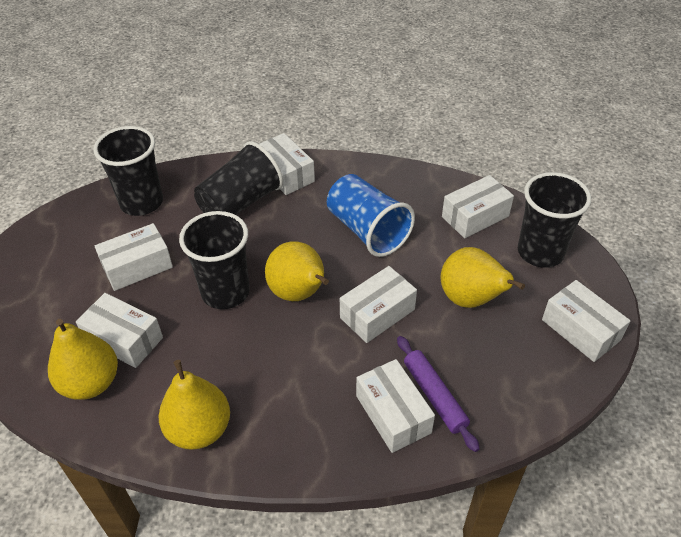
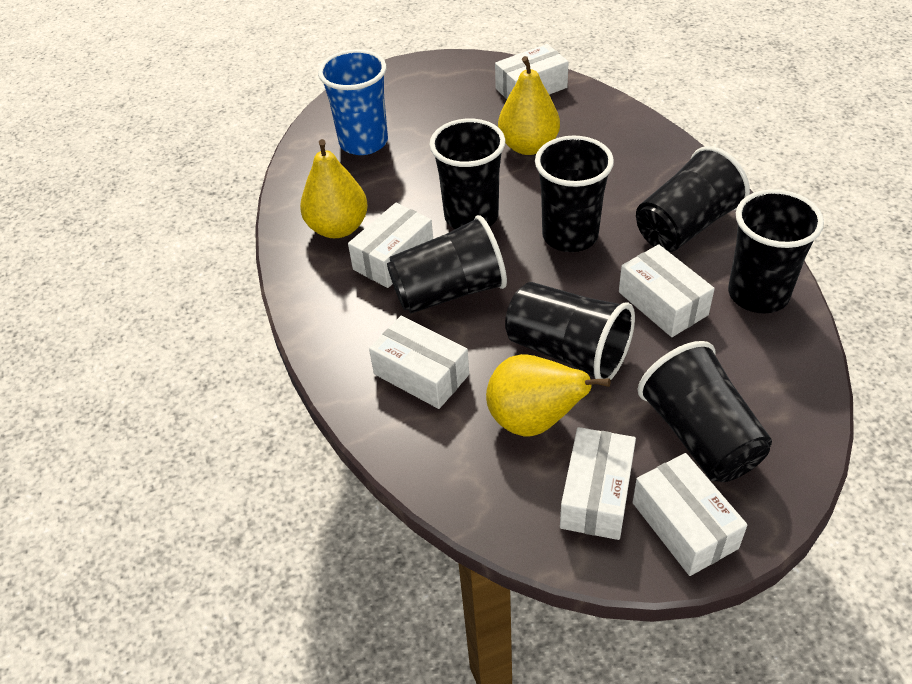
black cup: 4 -> 7
purple rolling pin: 1 -> 0
white box: 7 -> 6
yellow pear: 4 -> 3

